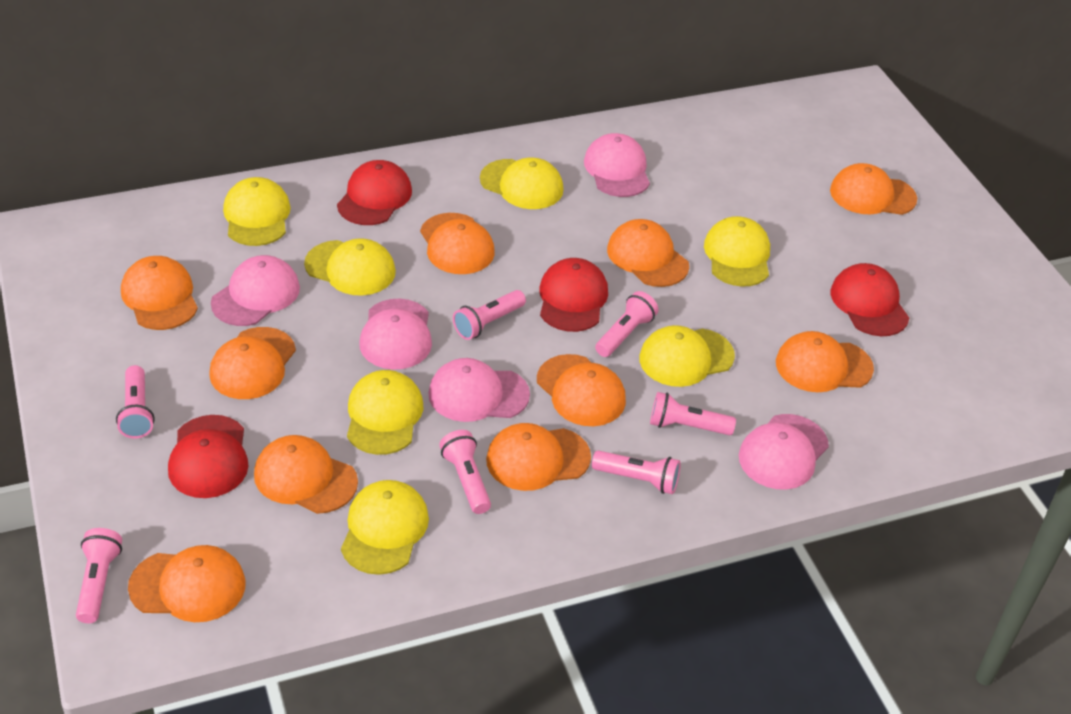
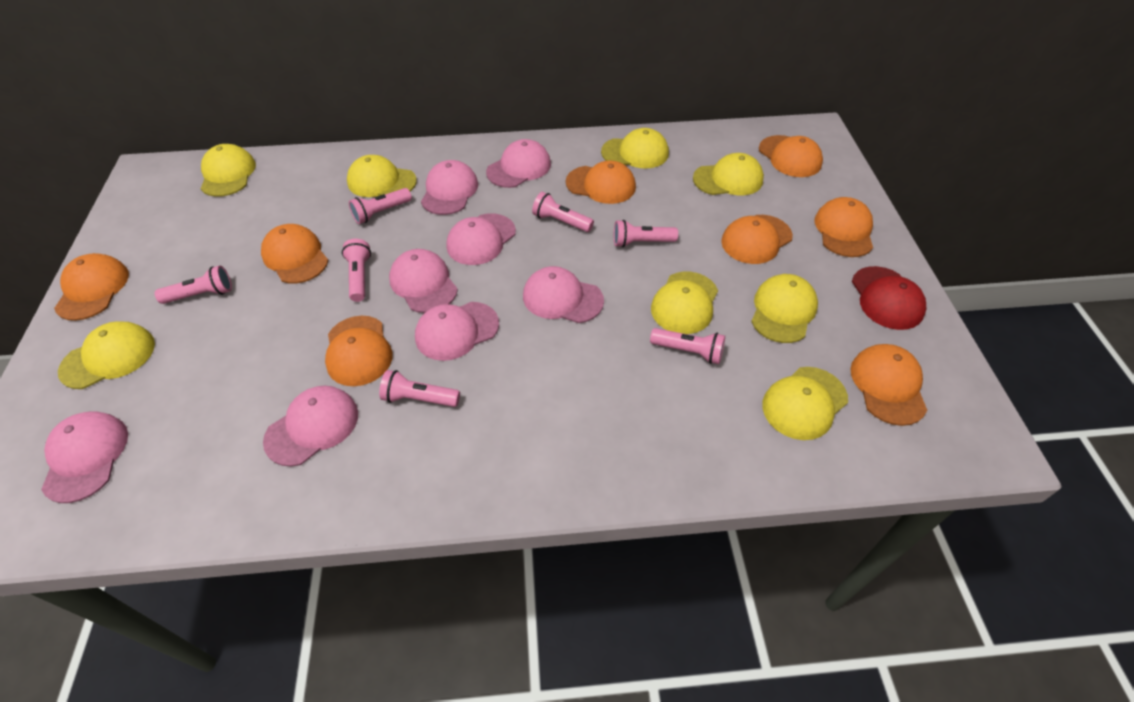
orange cap: 10 -> 8
pink cap: 5 -> 8
red cap: 4 -> 1
yellow cap: 7 -> 8

